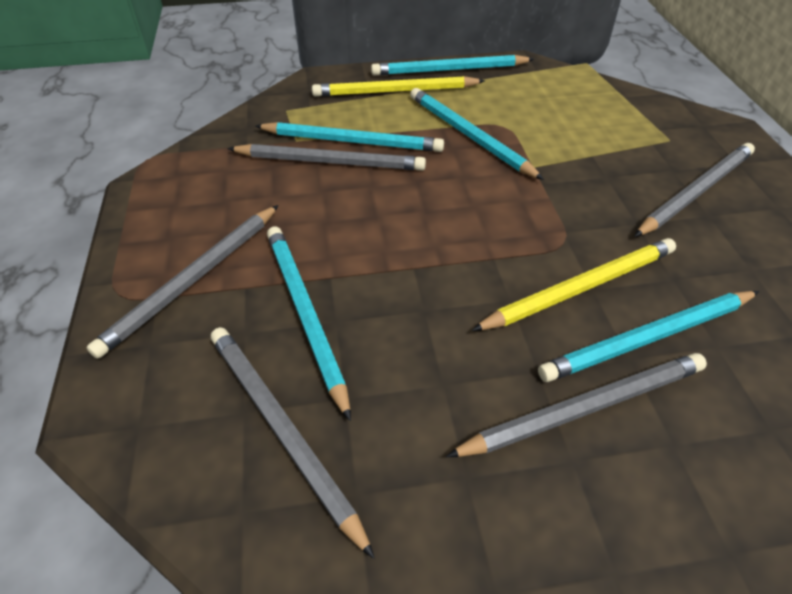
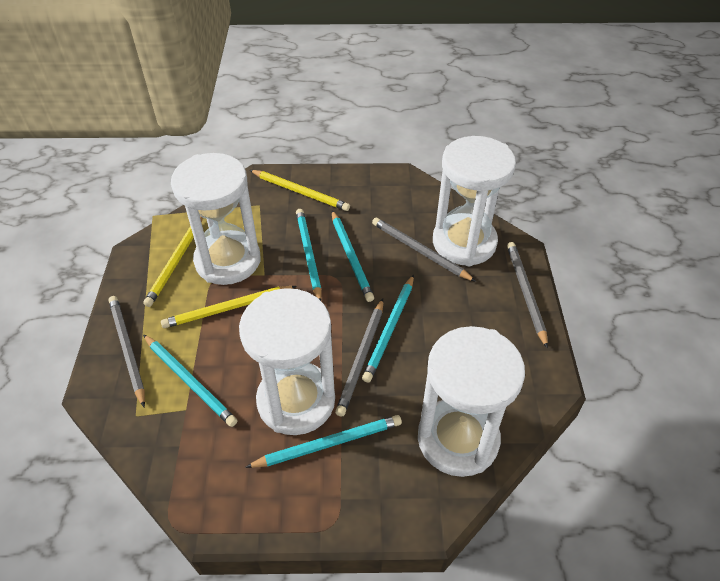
grey pencil: 5 -> 4
white hourglass: 0 -> 4
yellow pencil: 2 -> 3

